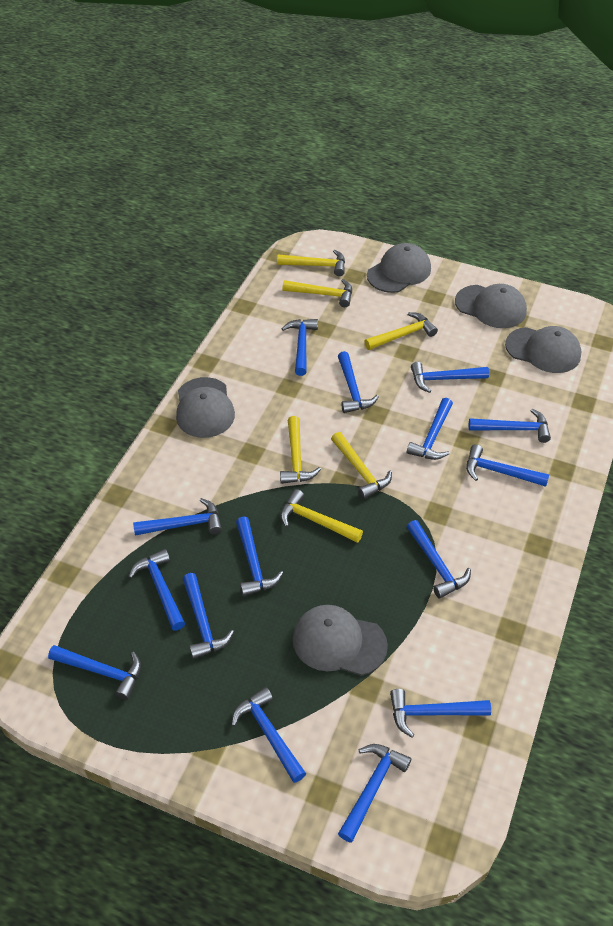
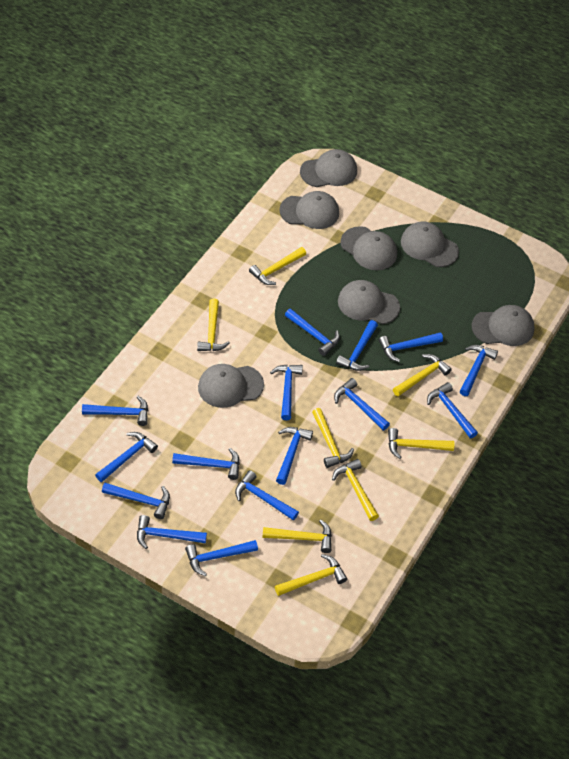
grey cap: 5 -> 7
yellow hammer: 6 -> 8

